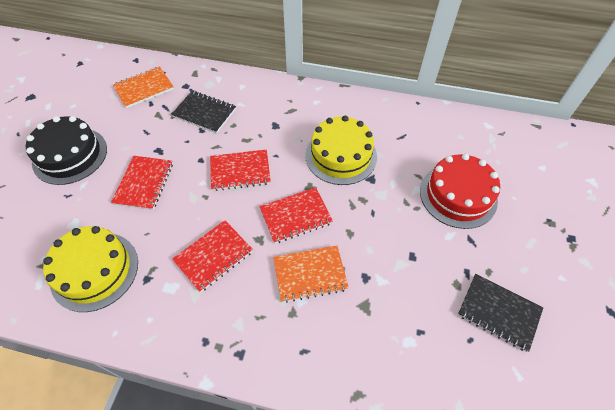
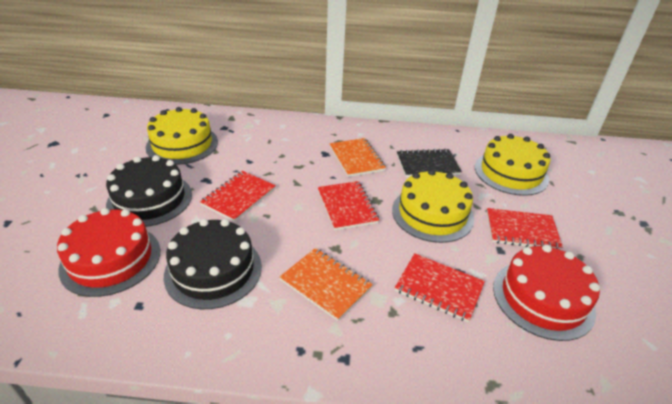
black cake: 1 -> 2
black notebook: 2 -> 1
red cake: 1 -> 2
yellow cake: 2 -> 3

